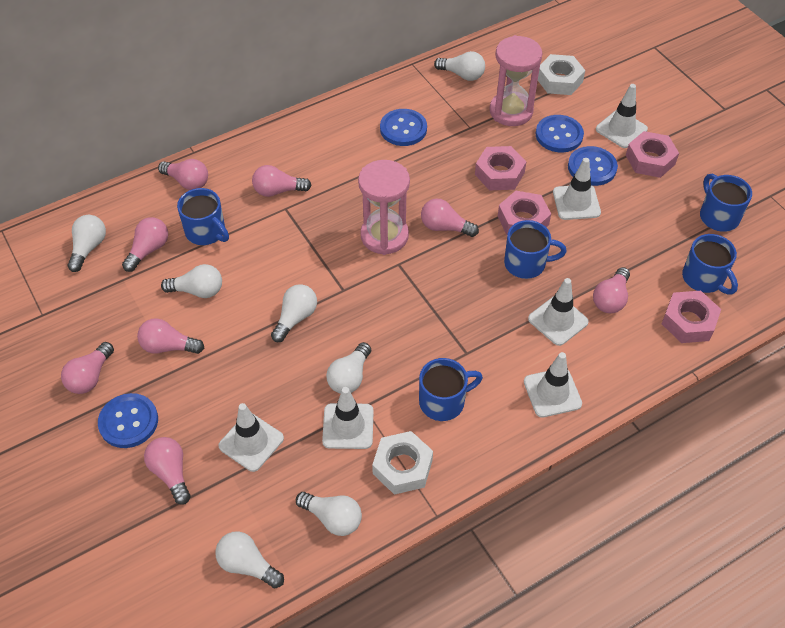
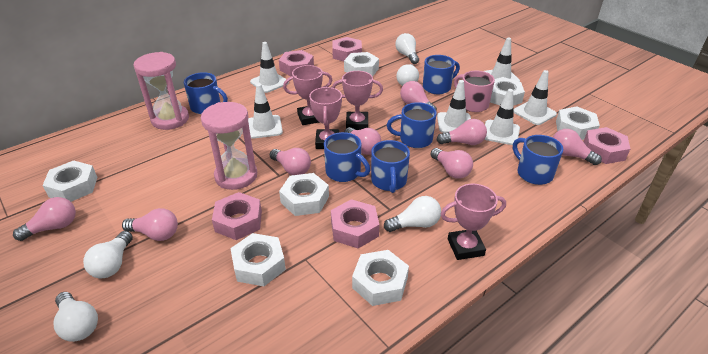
blue button: 4 -> 0
blue mug: 5 -> 6
pink mug: 0 -> 1
pink nut: 4 -> 5
pink trophy: 0 -> 4
white light bulb: 7 -> 5
white nut: 2 -> 7

